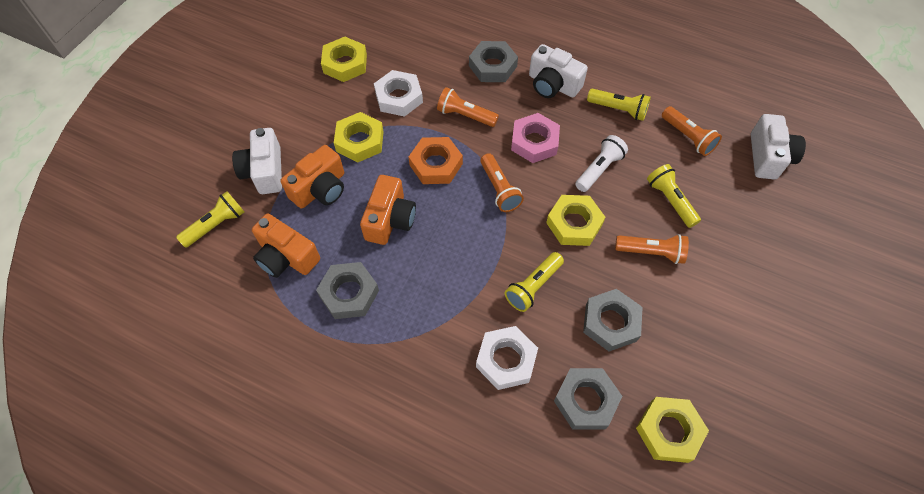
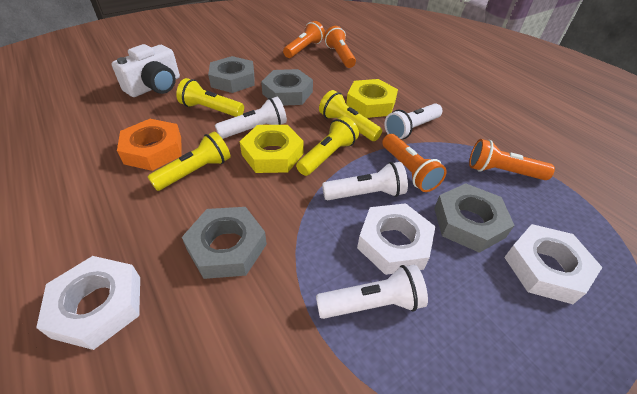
orange camera: 3 -> 0
pink nut: 1 -> 0
white camera: 3 -> 1
white flashlight: 1 -> 4
white nut: 2 -> 3
yellow nut: 4 -> 2

